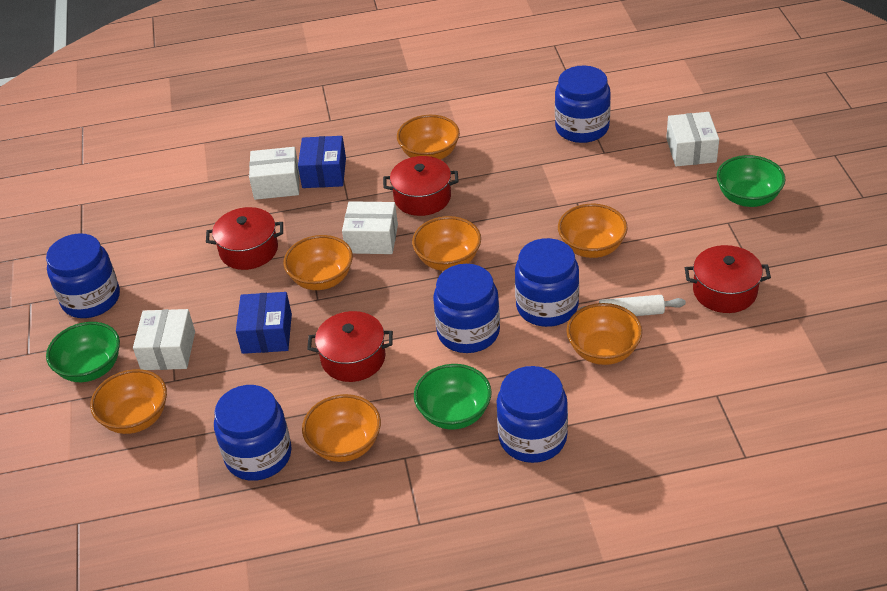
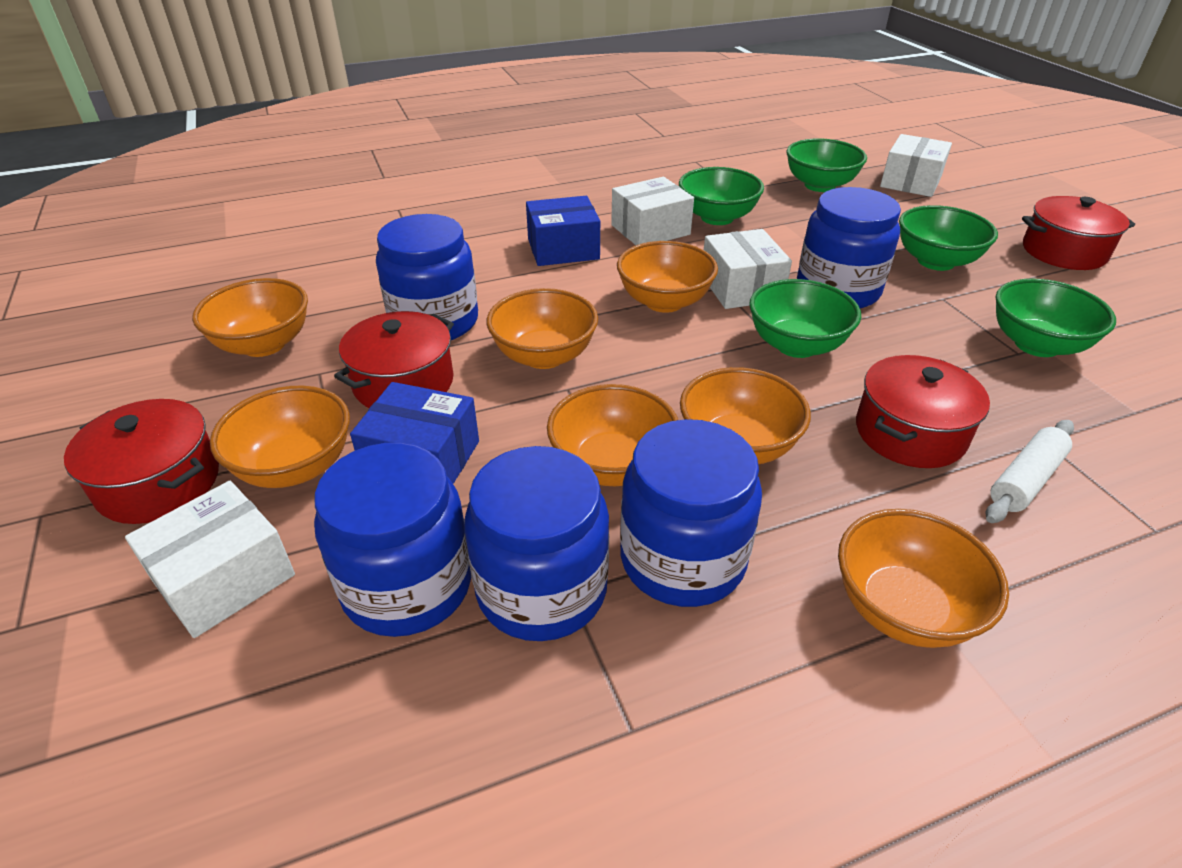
blue jar: 6 -> 5
green bowl: 3 -> 5

